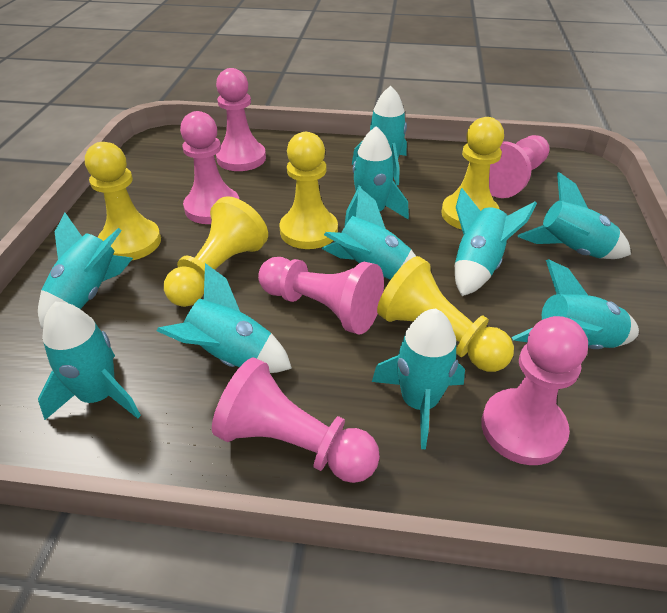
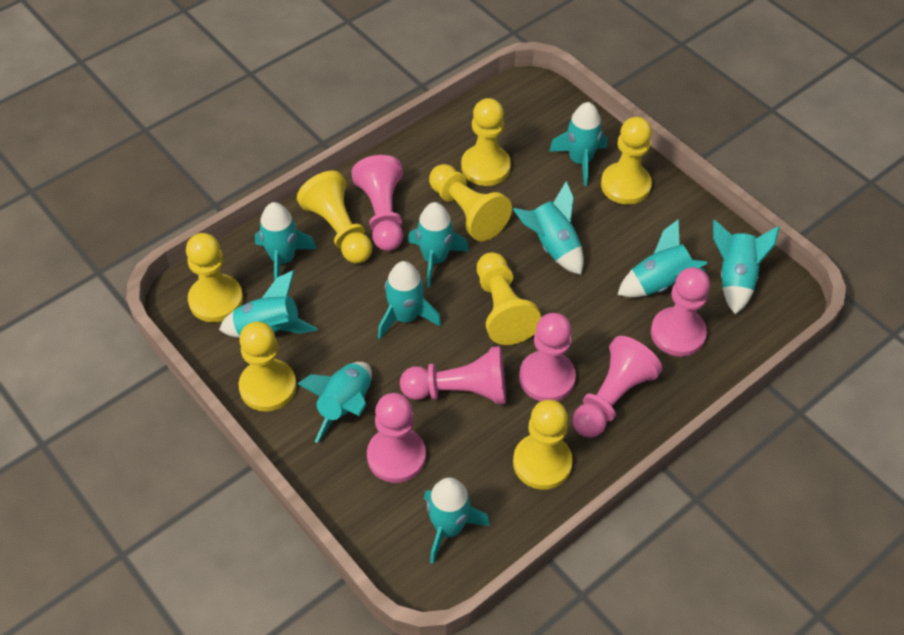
yellow pawn: 5 -> 8

